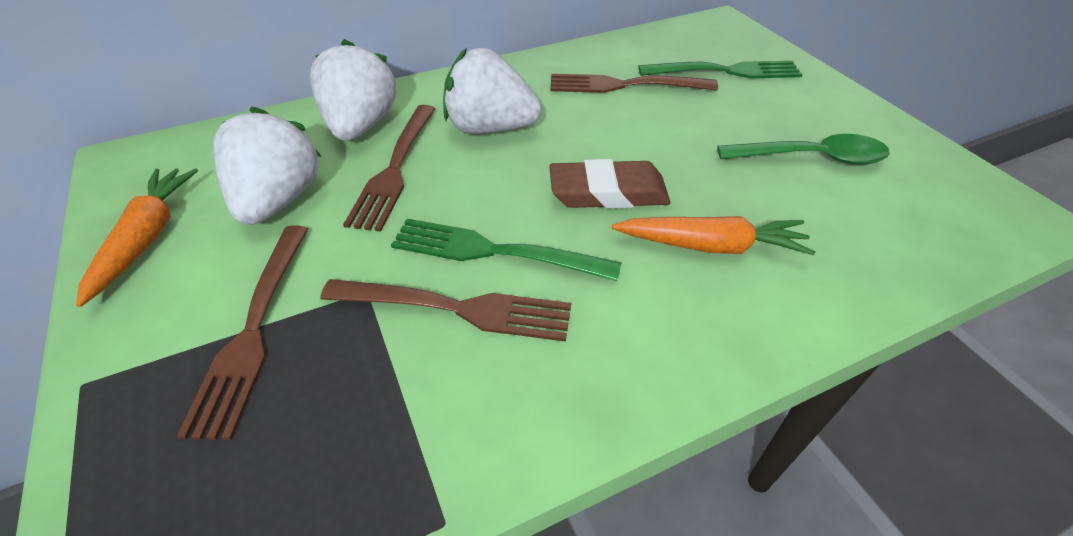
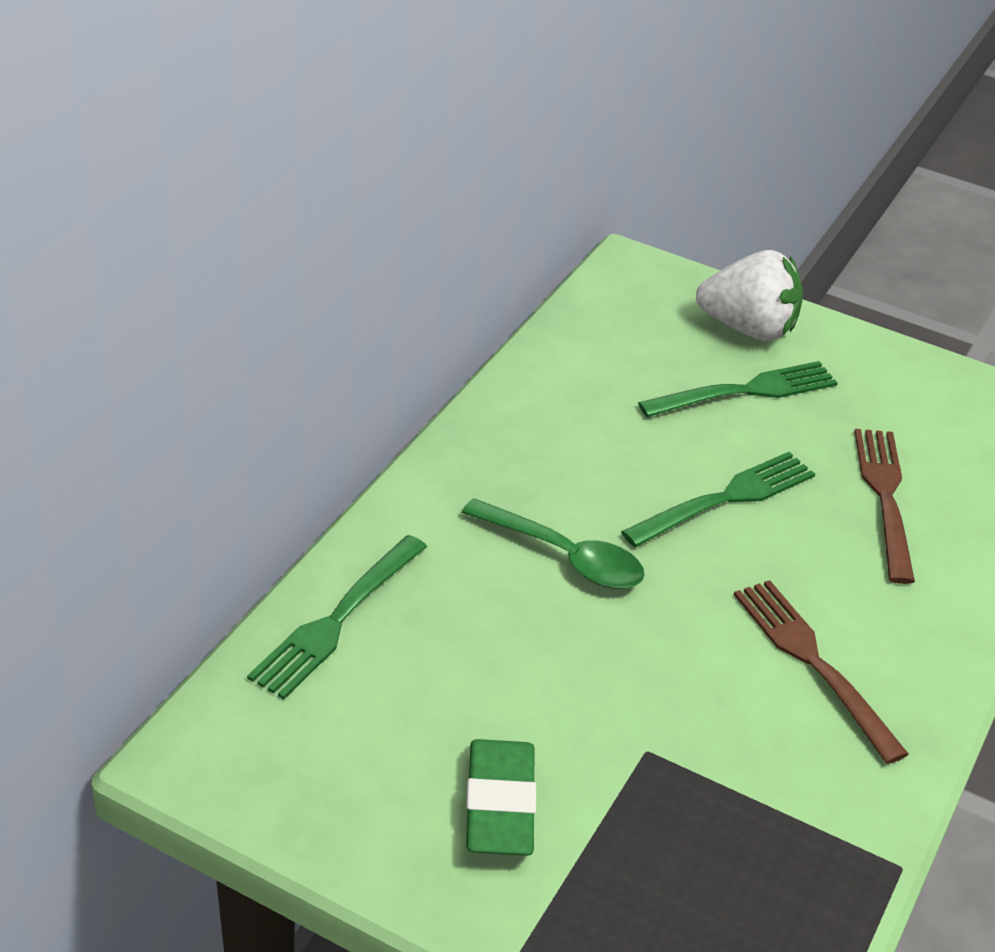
brown eraser: 1 -> 0
brown fork: 4 -> 2
green eraser: 0 -> 1
green fork: 2 -> 3
orange carrot: 2 -> 0
white strawberry: 3 -> 1

